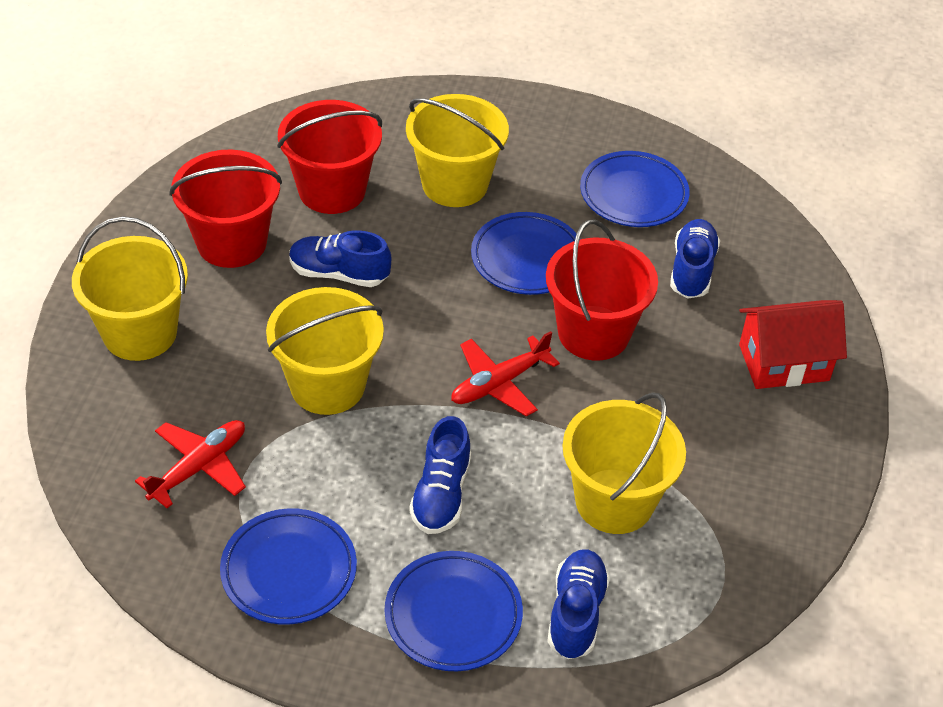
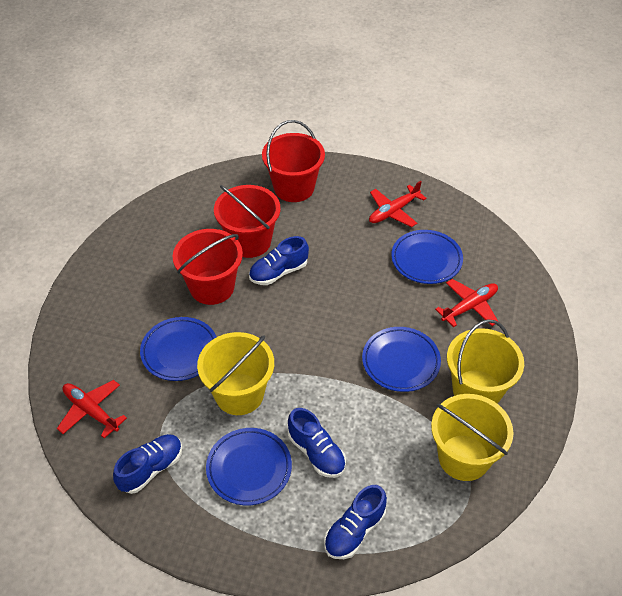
red house: 1 -> 0
red plane: 2 -> 3
yellow bucket: 4 -> 3

